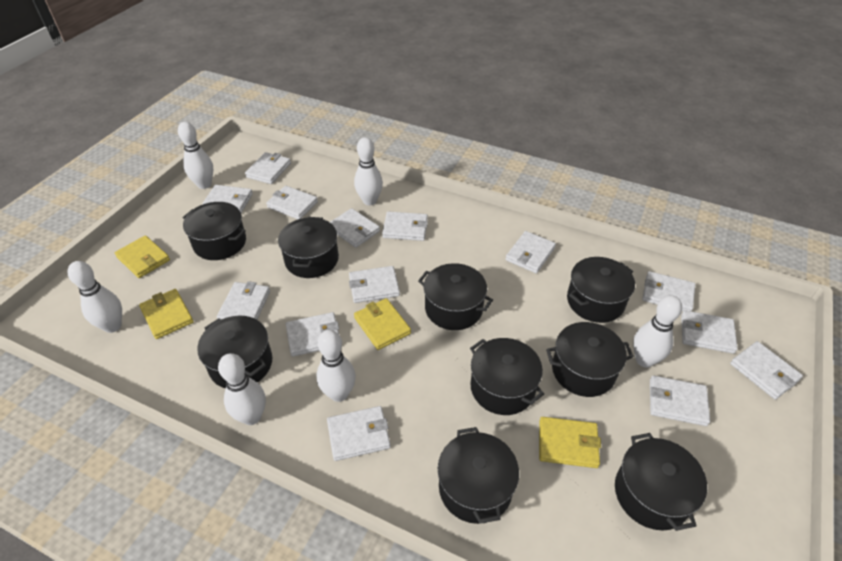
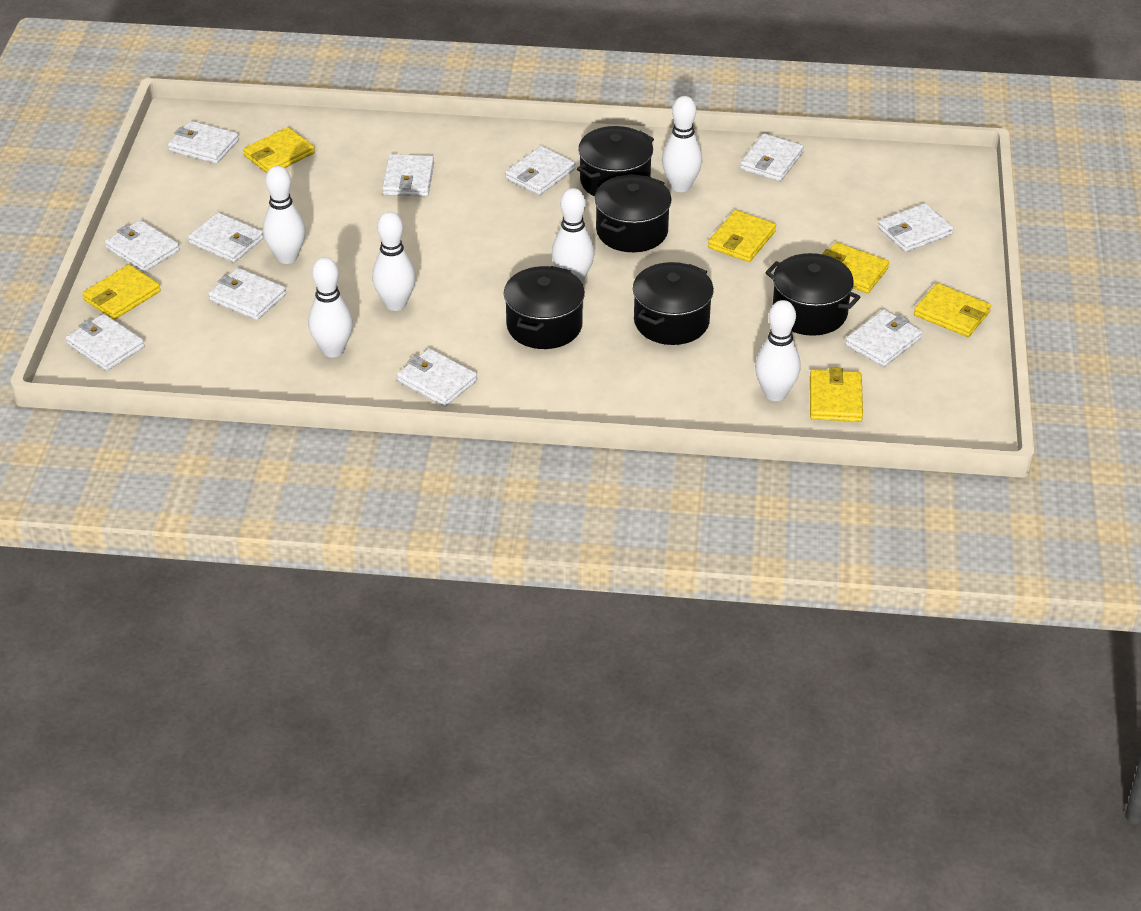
black pot: 9 -> 5
white wallet: 14 -> 11
yellow wallet: 4 -> 6

